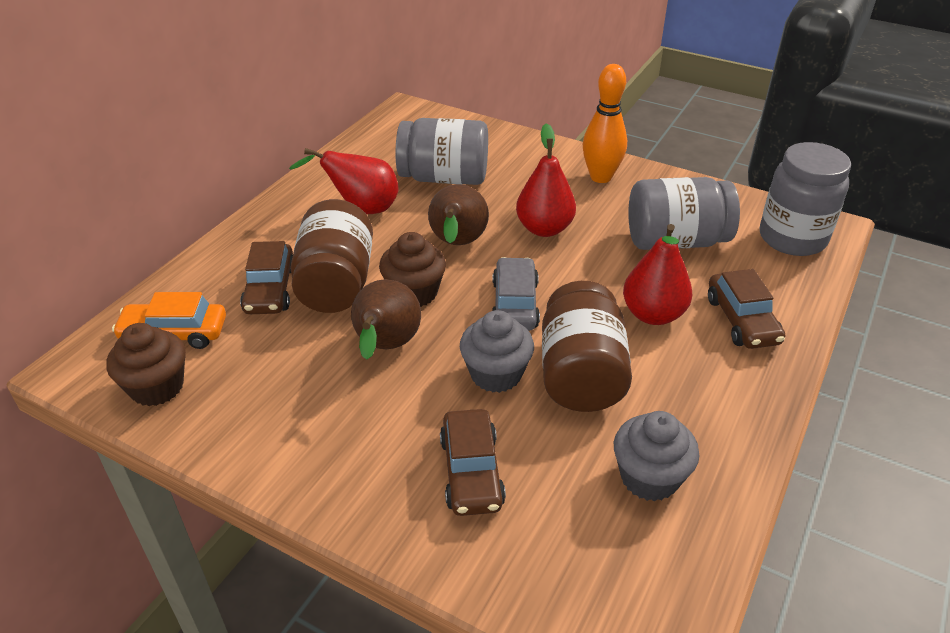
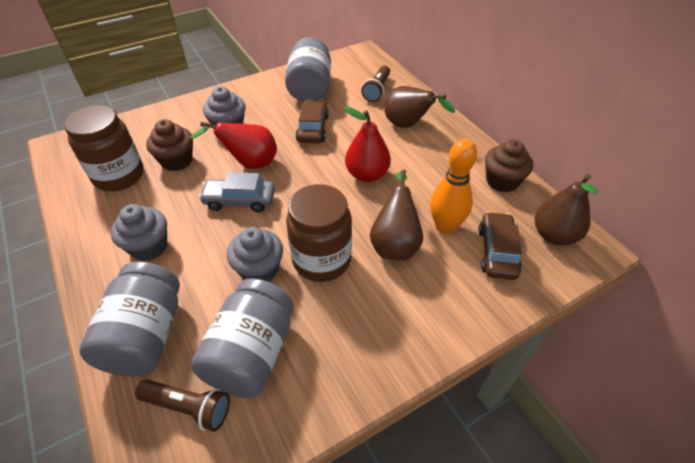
brown car: 3 -> 2
brown flashlight: 0 -> 2
brown pear: 2 -> 3
grey cupcake: 2 -> 3
orange car: 1 -> 0
red pear: 3 -> 2

